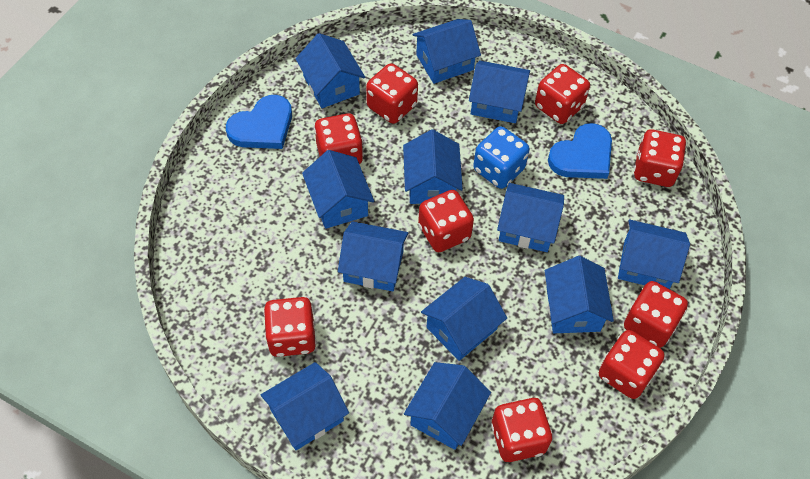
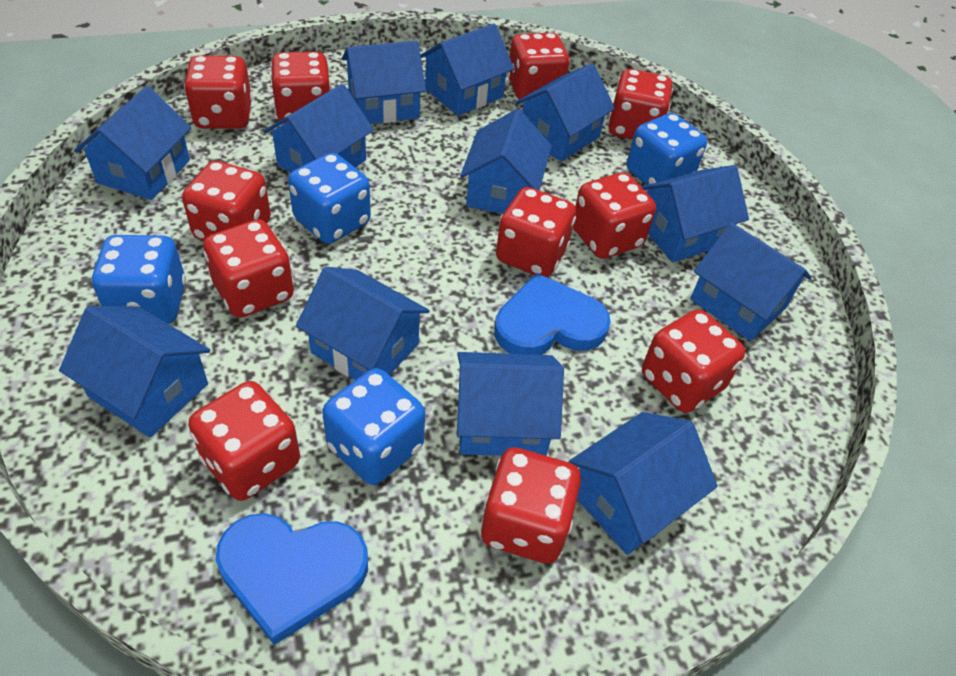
blue dice: 1 -> 4
red dice: 9 -> 11

